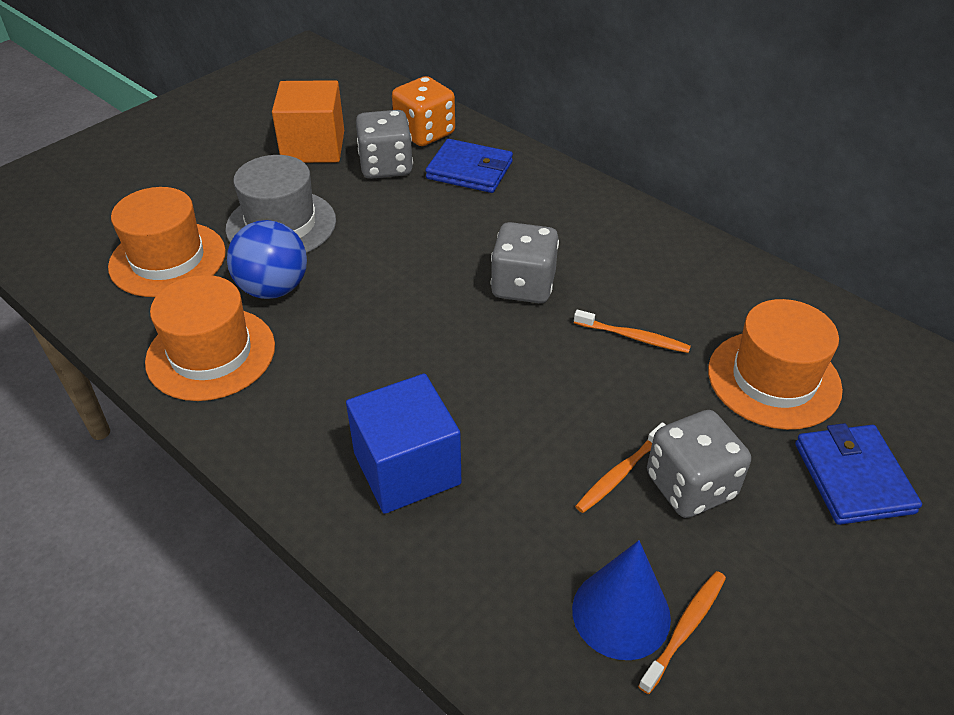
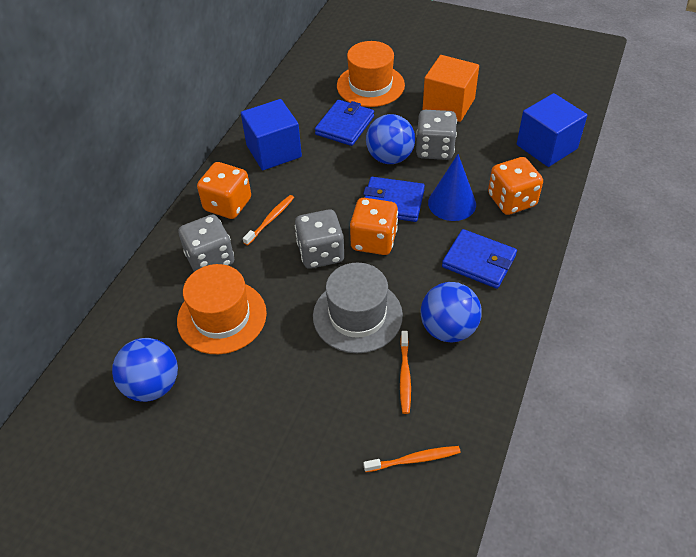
blue ball: 1 -> 3
blue cube: 1 -> 2
blue wallet: 2 -> 3
orange dice: 1 -> 3
orange hat: 3 -> 2

